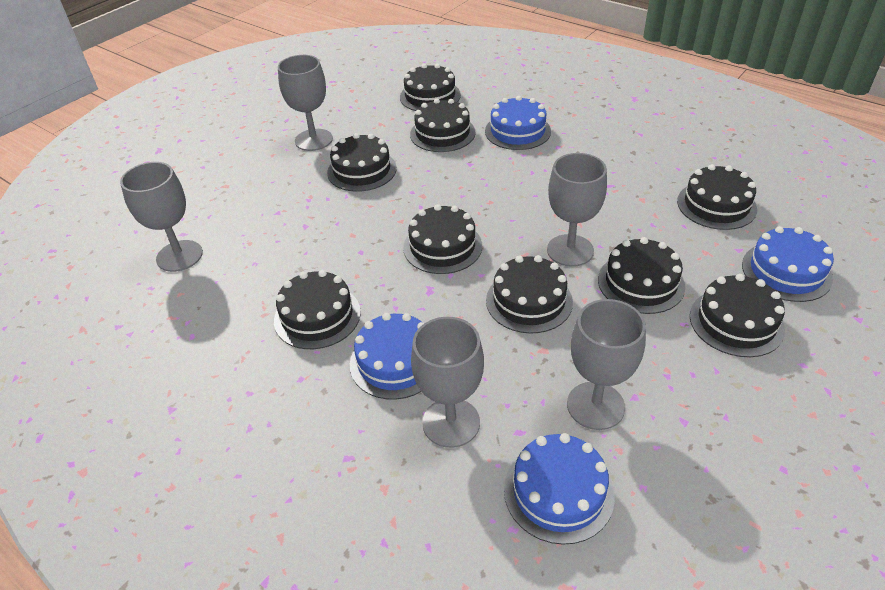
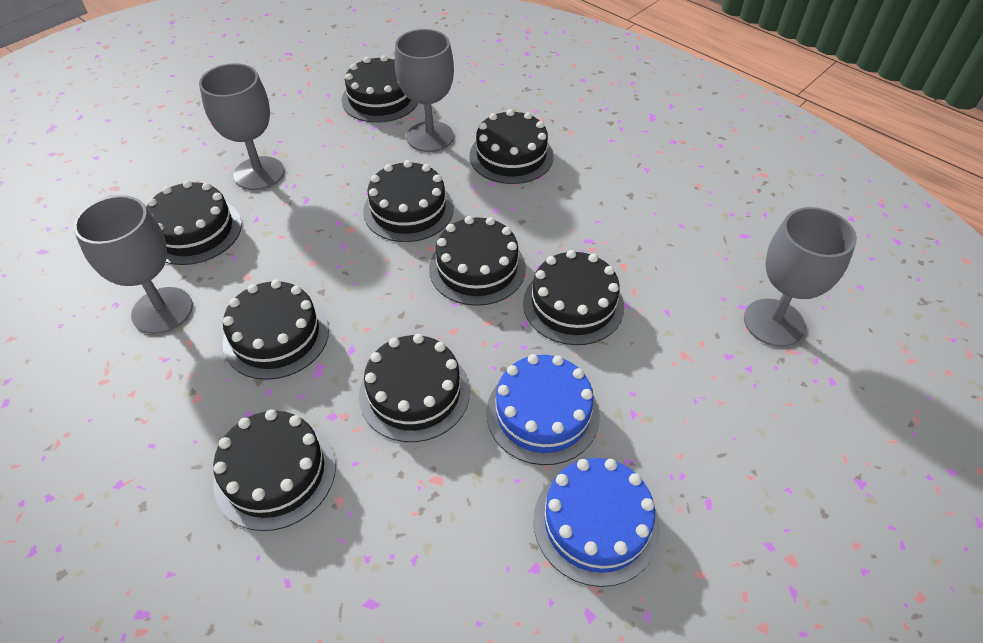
blue cake: 4 -> 2
grey goblet: 5 -> 4

